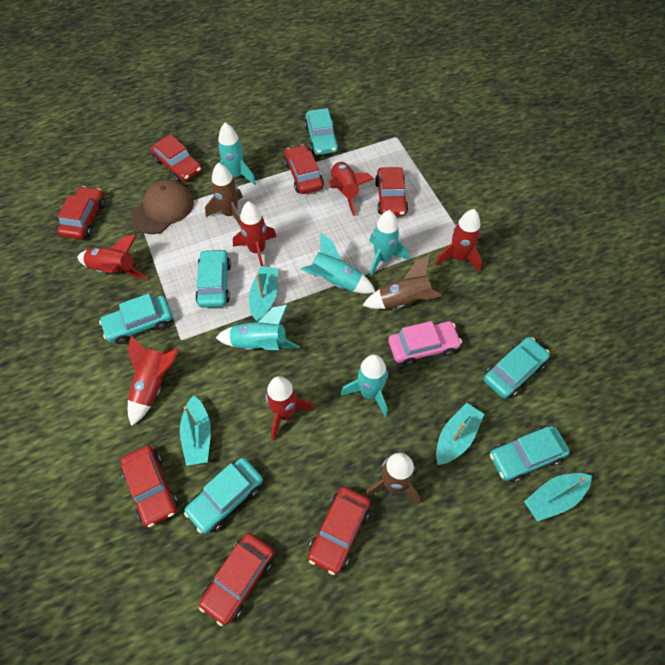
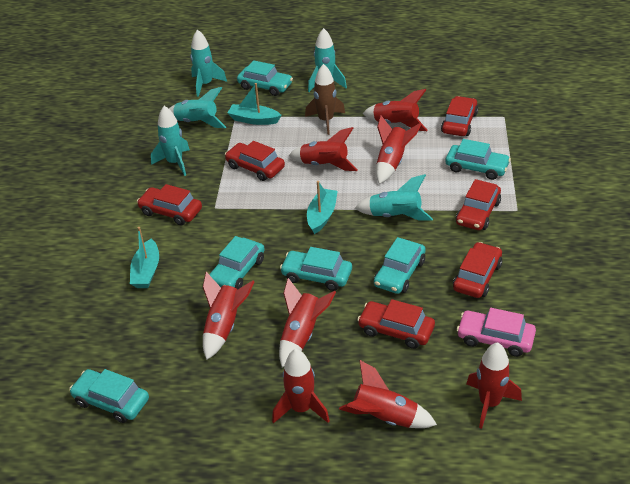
brown cap: 1 -> 0
brown rocket: 3 -> 1
red car: 7 -> 6
red rocket: 6 -> 8
turquoise boat: 4 -> 3

